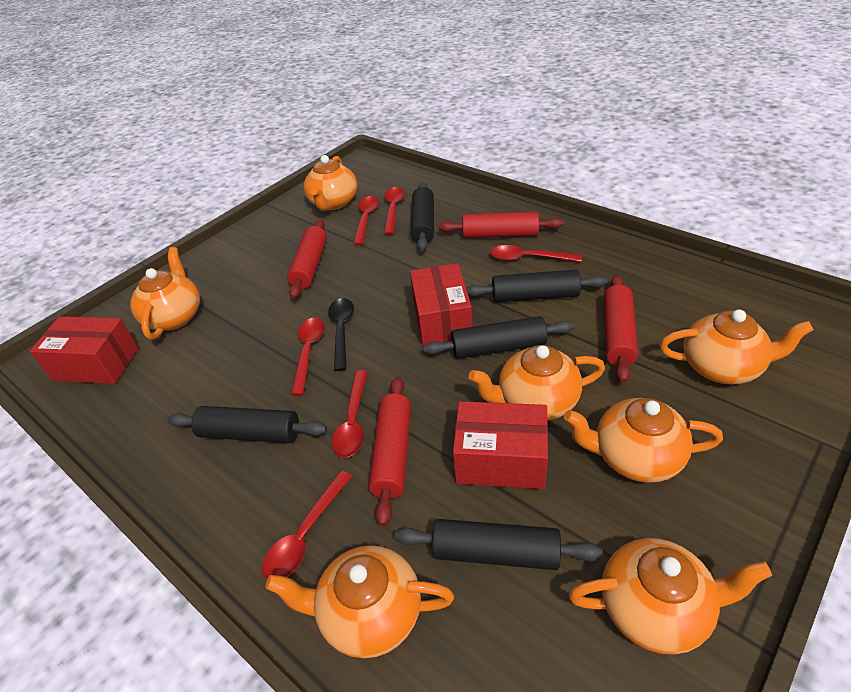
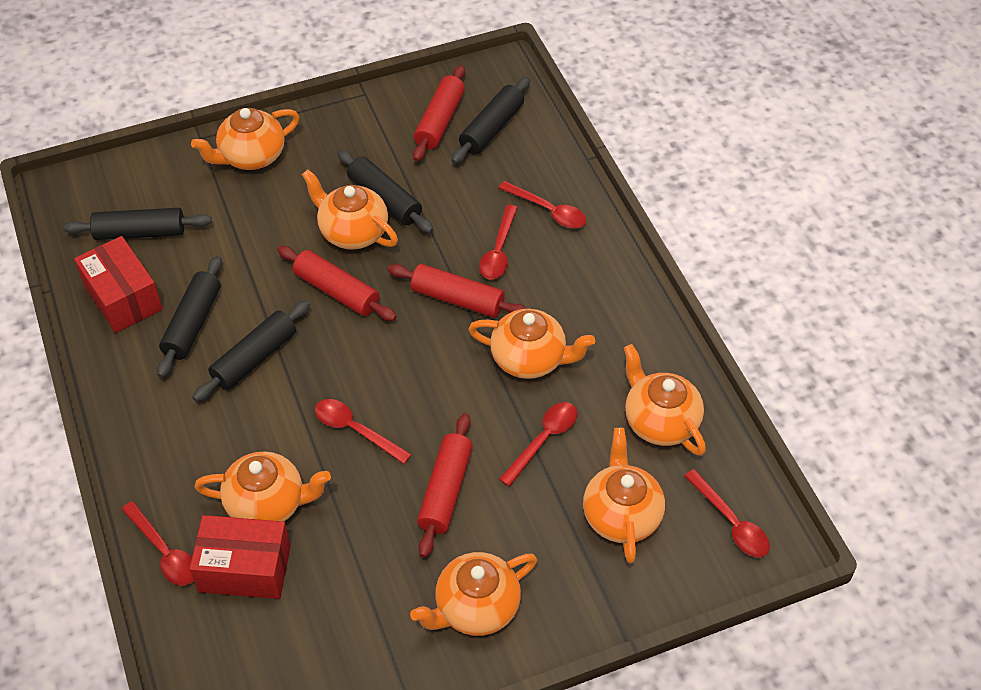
black spoon: 1 -> 0
red box: 3 -> 2

